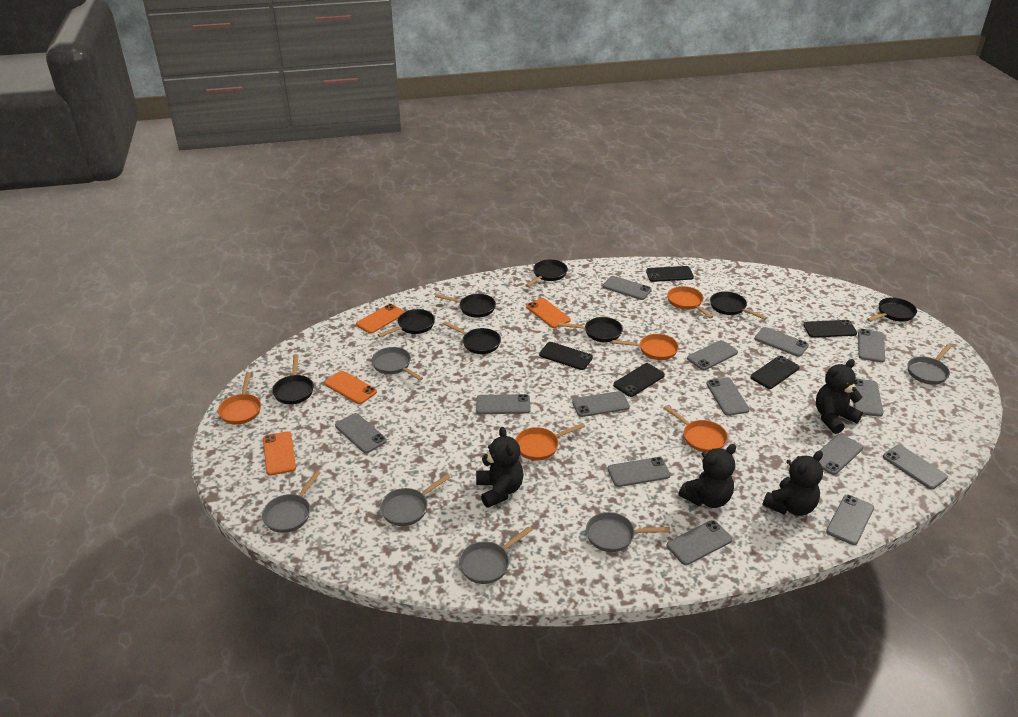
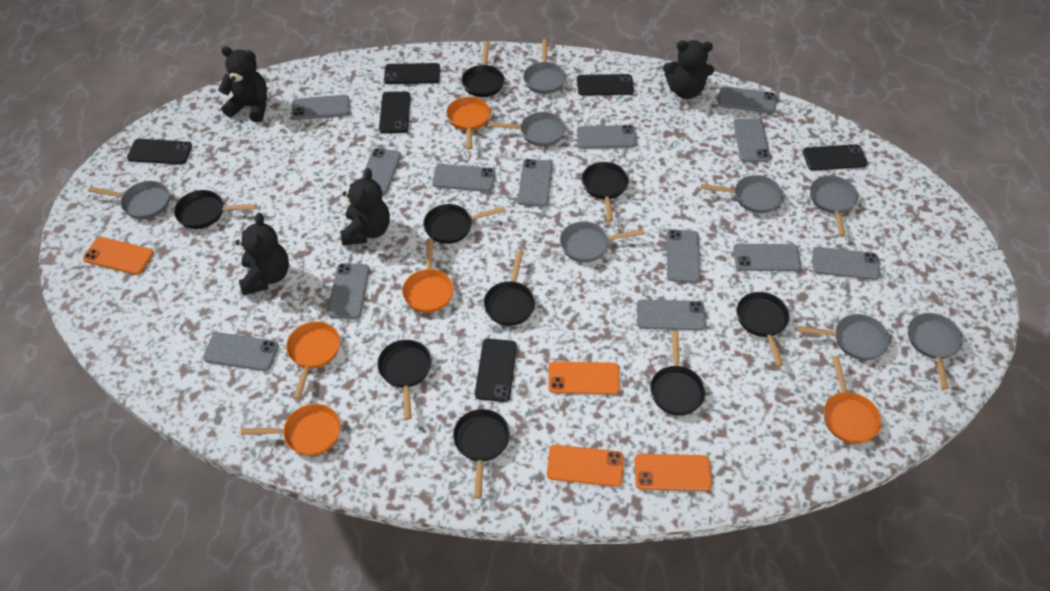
black pan: 8 -> 9
black phone: 5 -> 6
grey pan: 6 -> 8
grey phone: 14 -> 13

